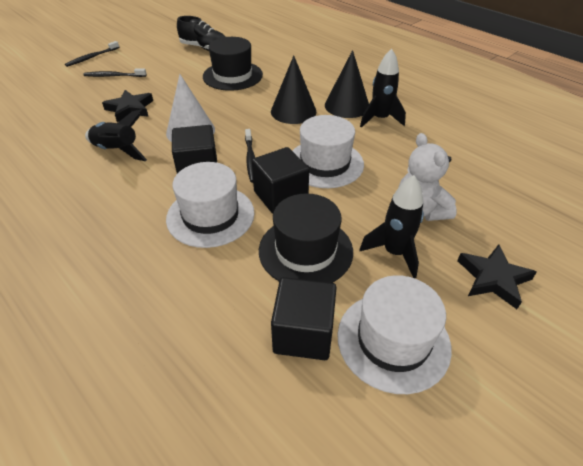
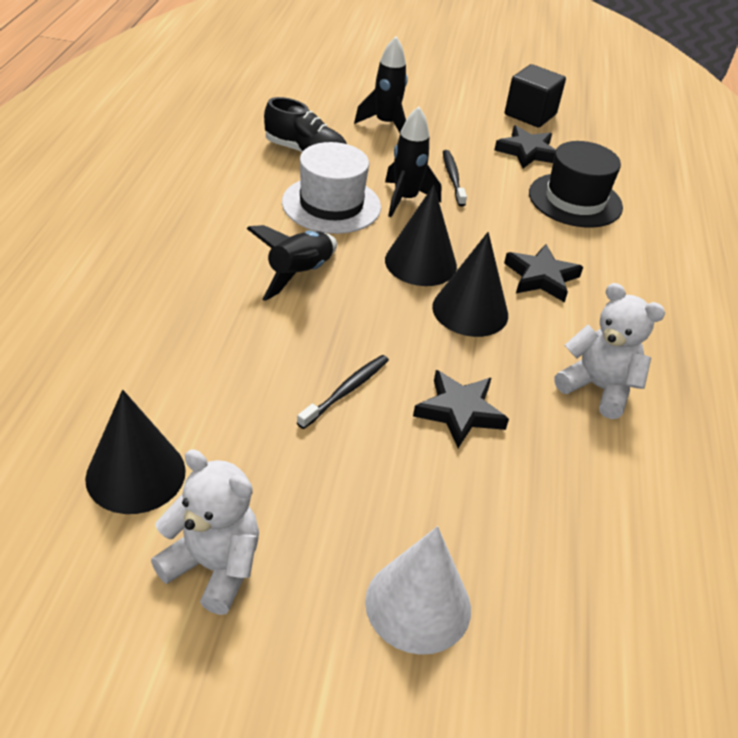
black cone: 2 -> 3
black cube: 3 -> 1
black hat: 2 -> 1
black star: 2 -> 3
black toothbrush: 3 -> 2
white hat: 3 -> 1
white teddy bear: 1 -> 2

